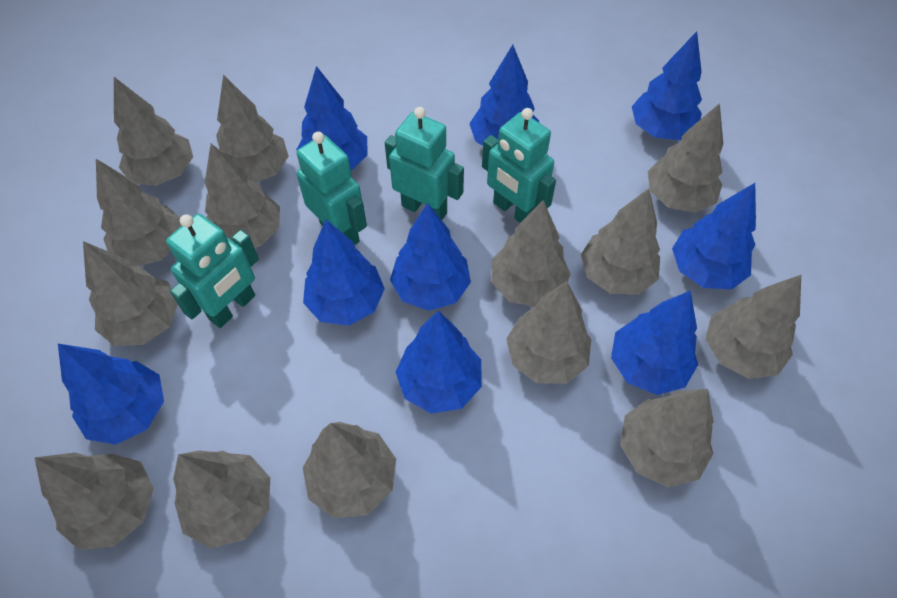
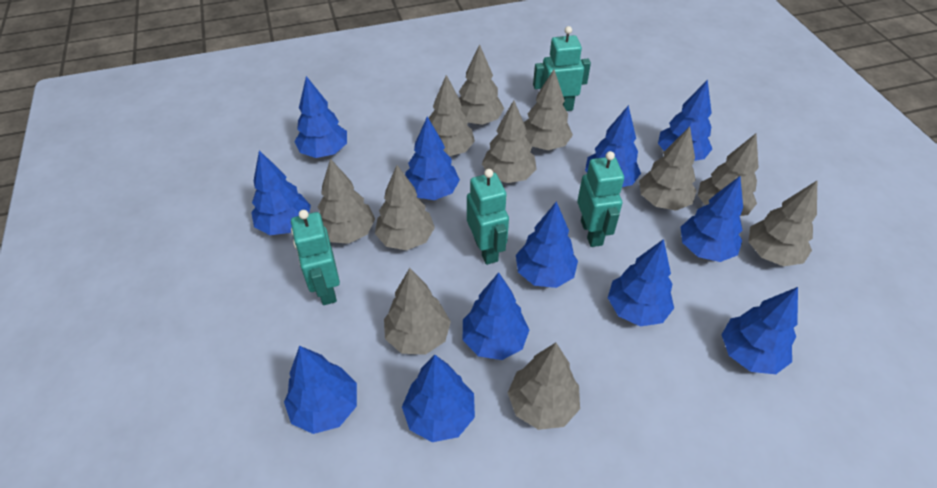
blue tree: 9 -> 12
grey tree: 14 -> 11

